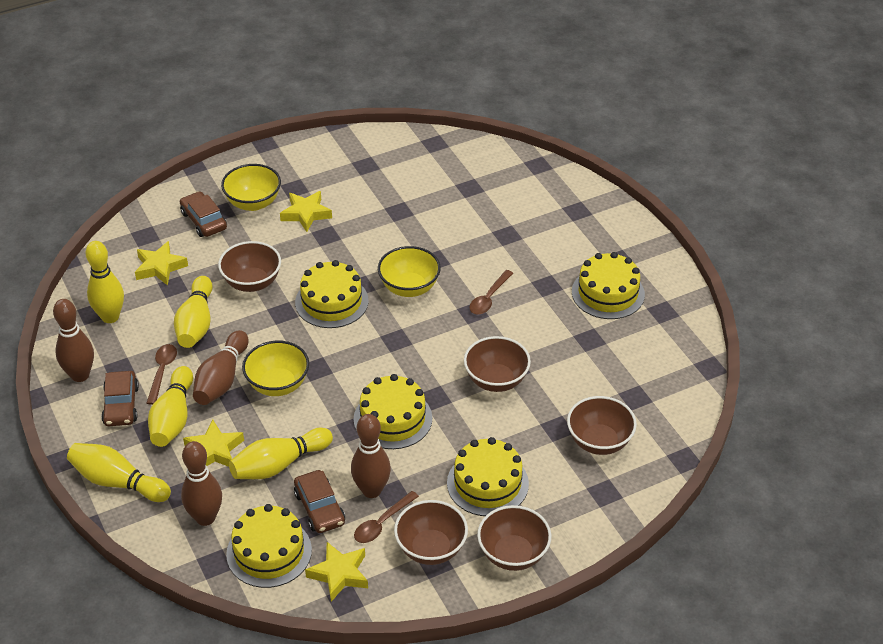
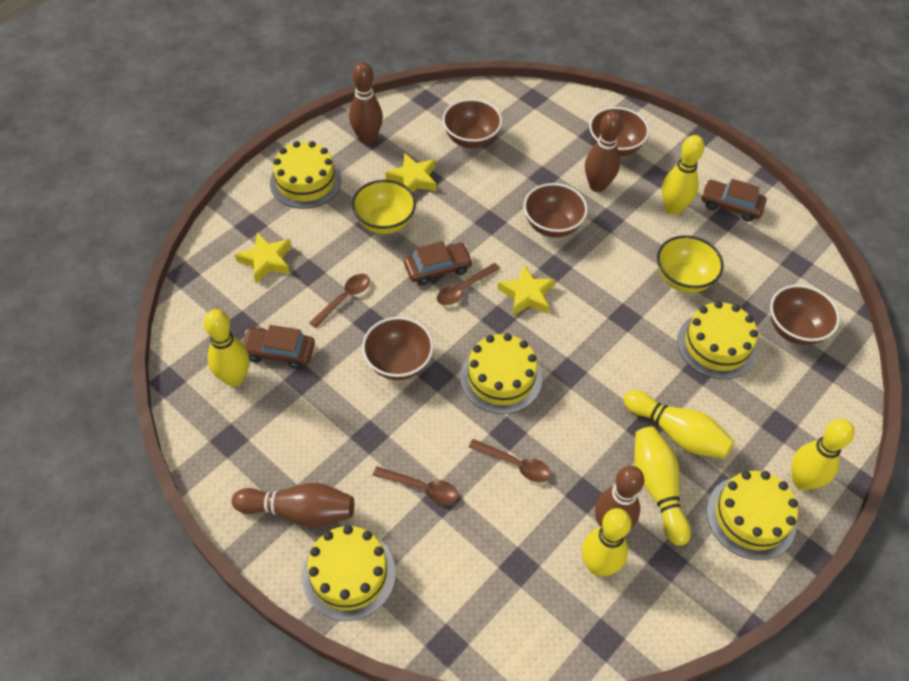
brown spoon: 3 -> 4
yellow bowl: 3 -> 2
yellow bowling pin: 5 -> 6
yellow star: 4 -> 3

